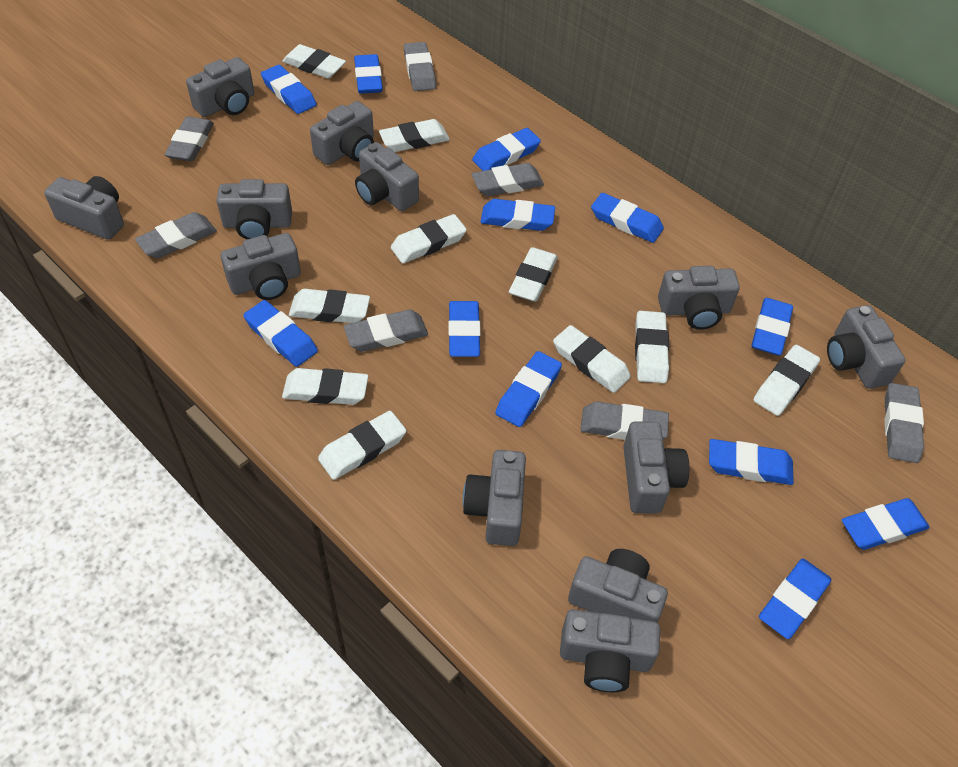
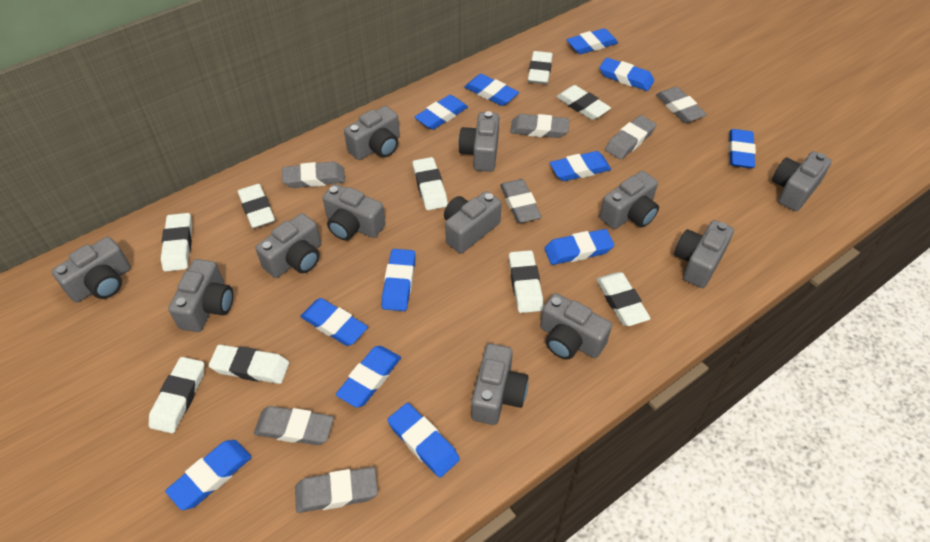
white eraser: 10 -> 9

